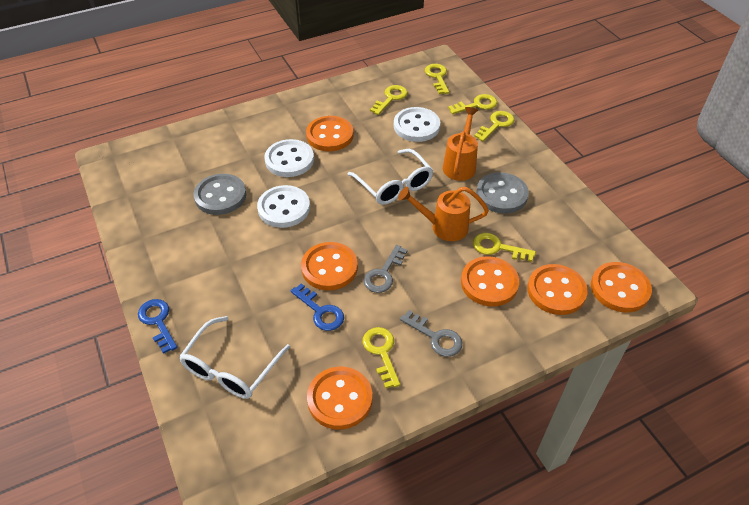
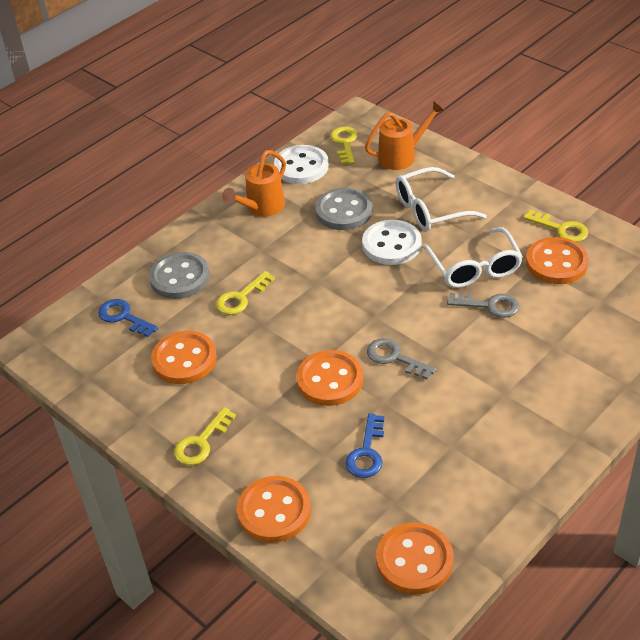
orange button: 6 -> 5
white button: 3 -> 2
yellow key: 6 -> 4

